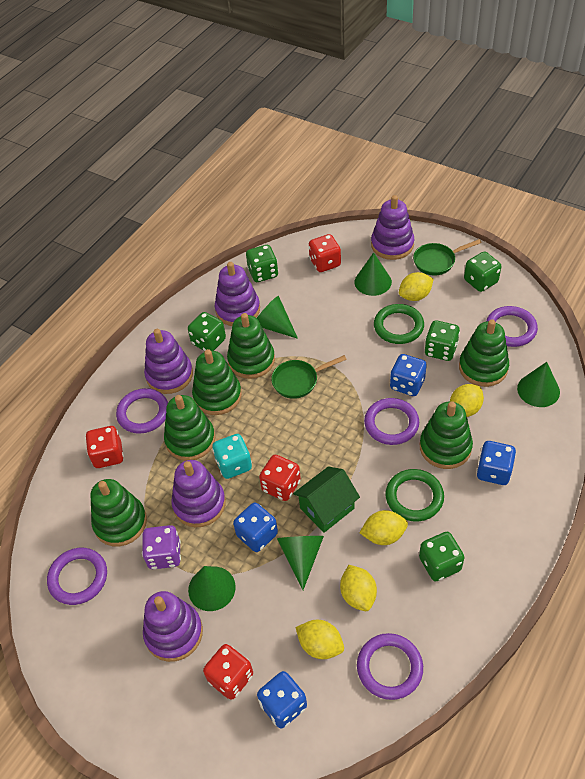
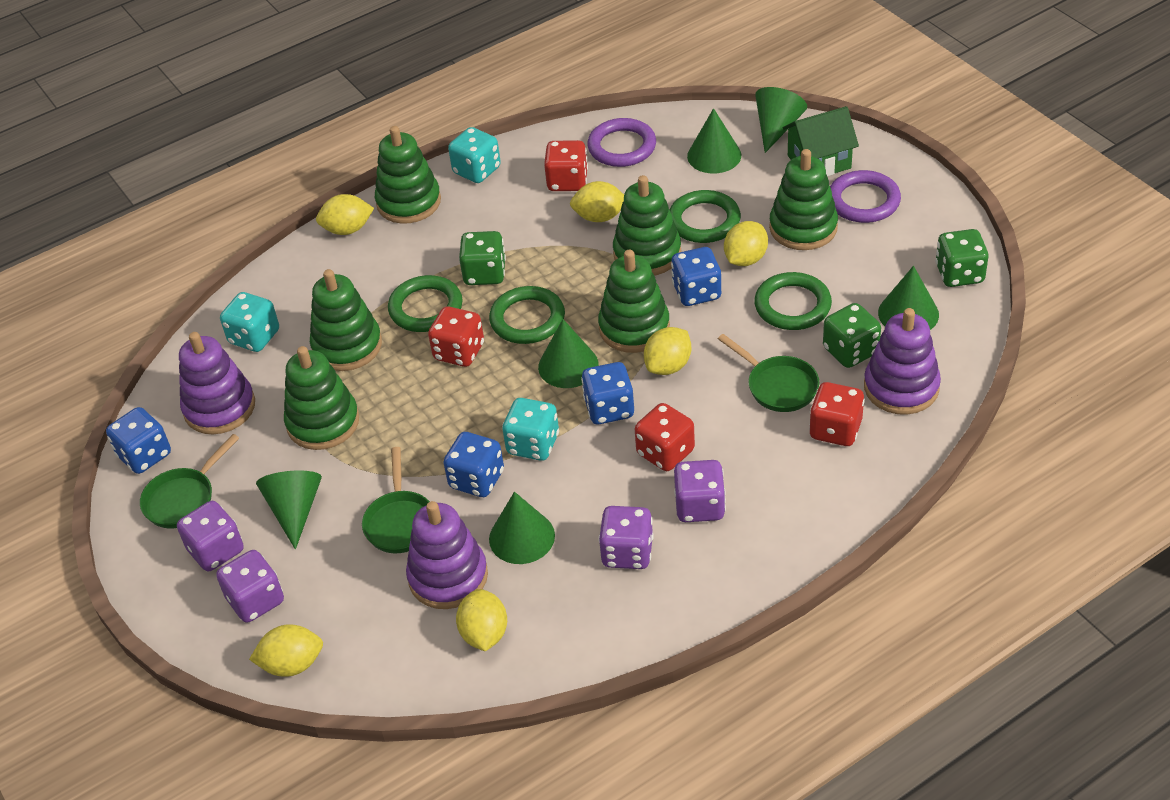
green cone: 5 -> 6
green dice: 5 -> 3
green pan: 2 -> 3
green ring: 2 -> 4
purple dice: 1 -> 4
purple ring: 5 -> 2
purple stacking toy: 5 -> 3
turquoise dice: 1 -> 3
yellow lemon: 5 -> 6

